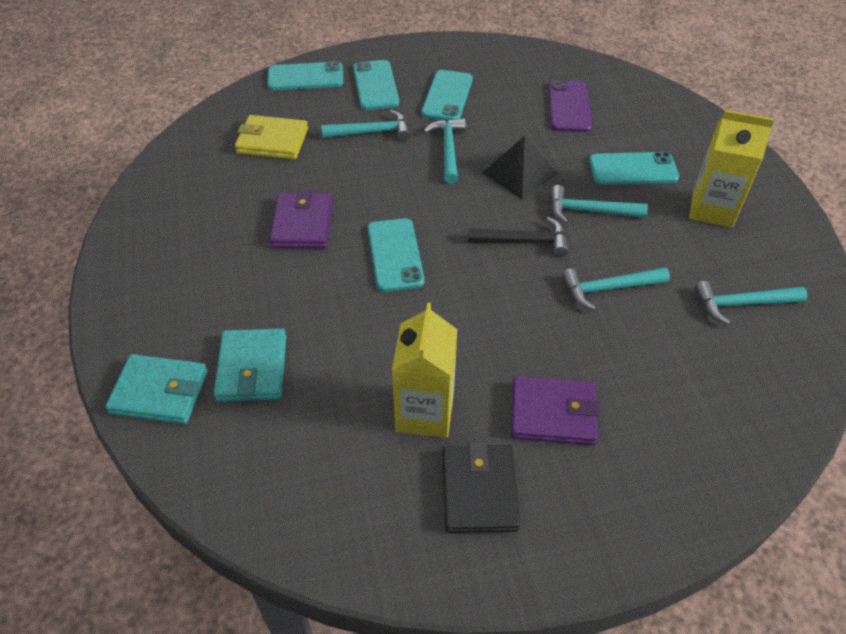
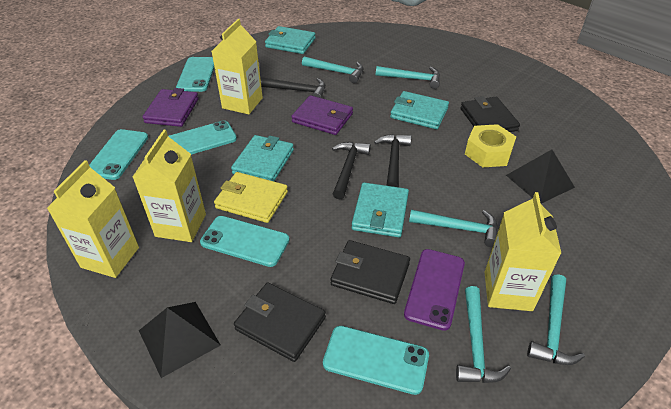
black hammer: 1 -> 3
black pyramid: 1 -> 2
black wallet: 1 -> 3
turquoise wallet: 2 -> 4
yellow carton: 2 -> 4
yellow nut: 0 -> 1

